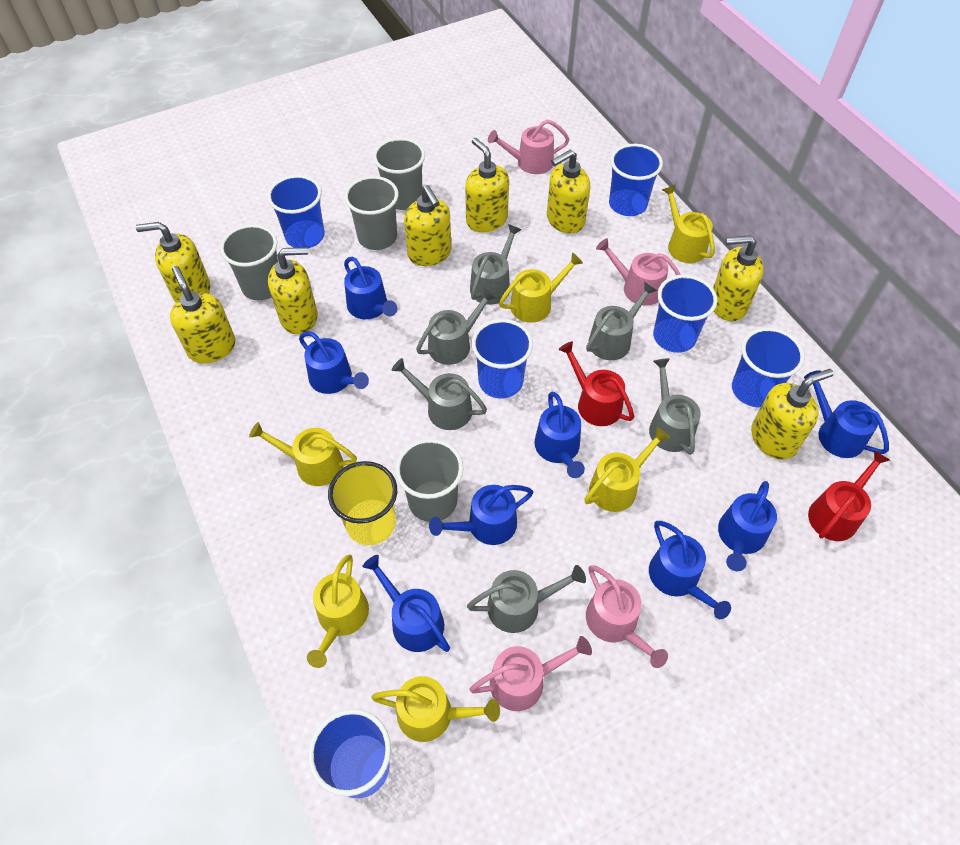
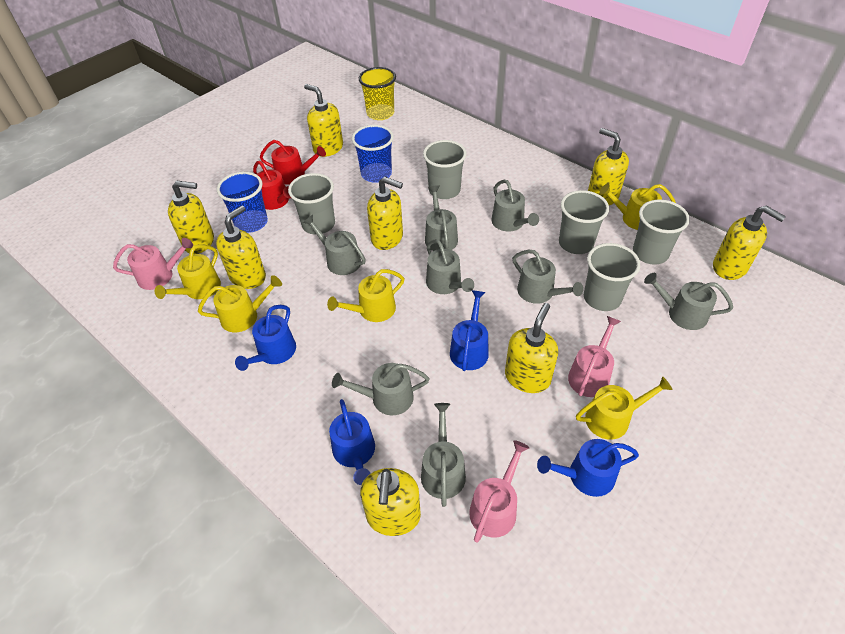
blue cup: 6 -> 2
blue watering can: 8 -> 4
grey cup: 4 -> 5
grey watering can: 6 -> 8
pink watering can: 4 -> 3
yellow watering can: 6 -> 5

